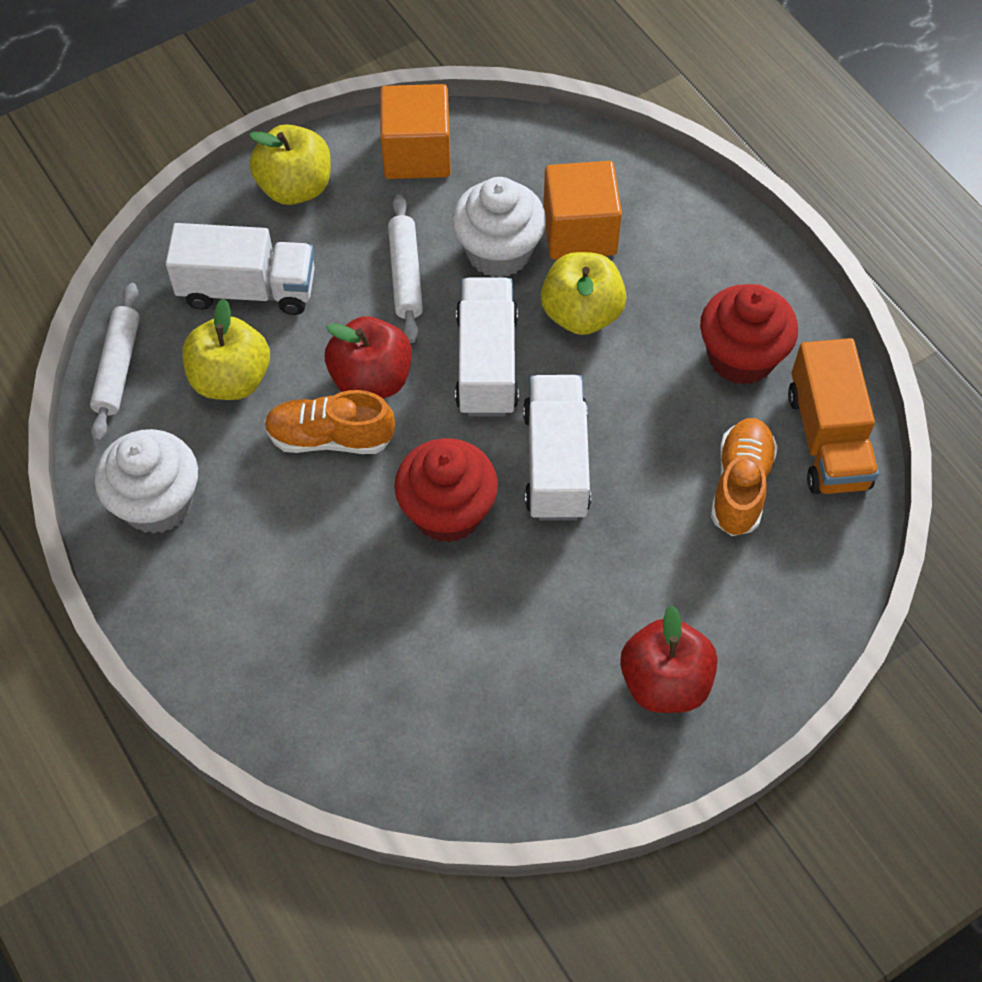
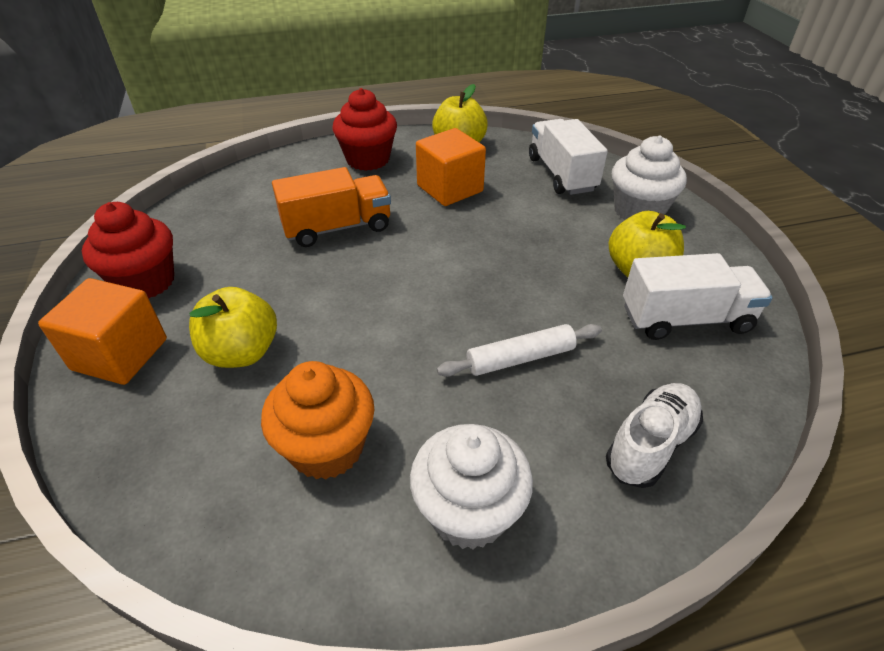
orange cupcake: 0 -> 1
orange shoe: 2 -> 0
red apple: 2 -> 0
white rolling pin: 2 -> 1
white shoe: 0 -> 1
white truck: 3 -> 2

